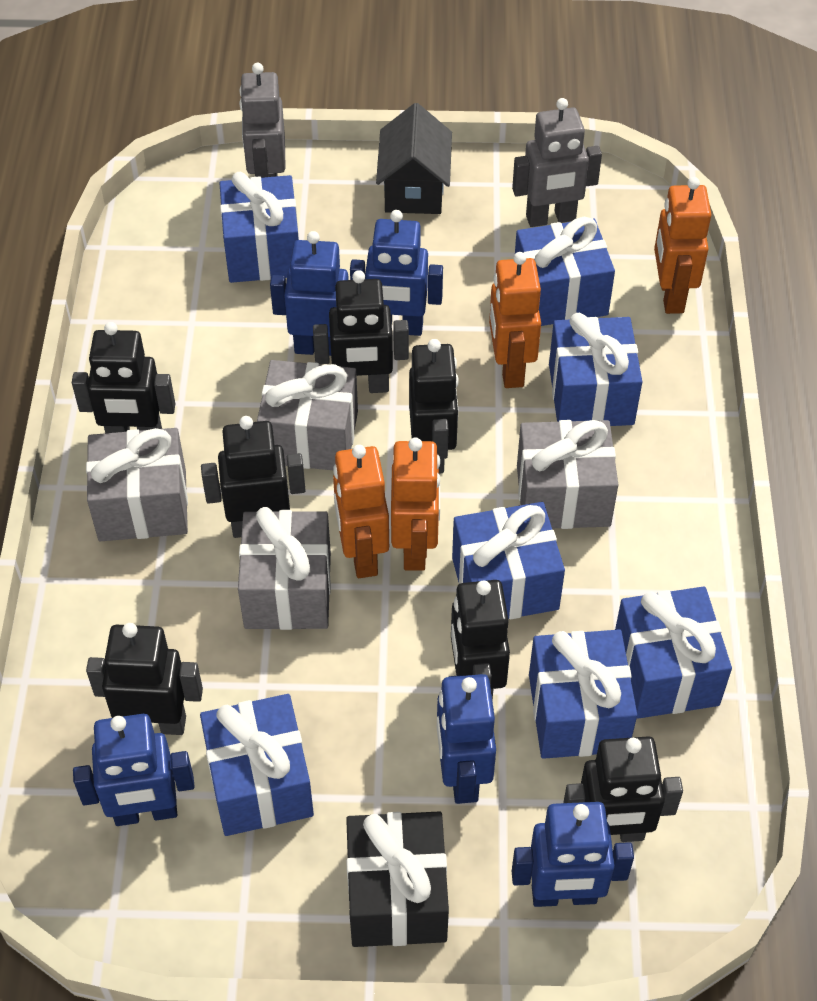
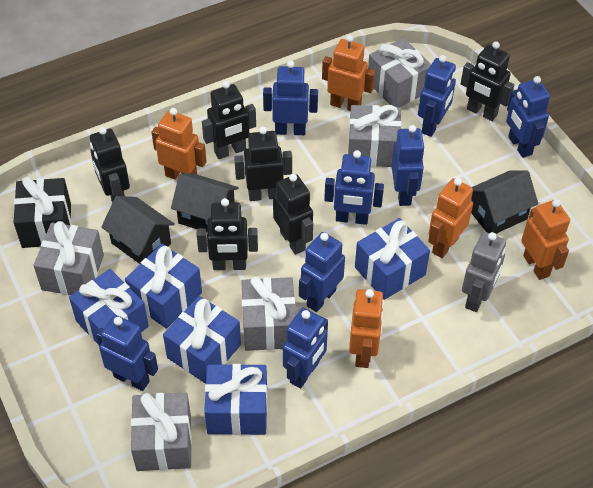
black house: 1 -> 3
black robot: 7 -> 6
blue gift: 7 -> 5
blue robot: 5 -> 8
grey gift: 4 -> 5
grey robot: 2 -> 1
orange robot: 4 -> 5

